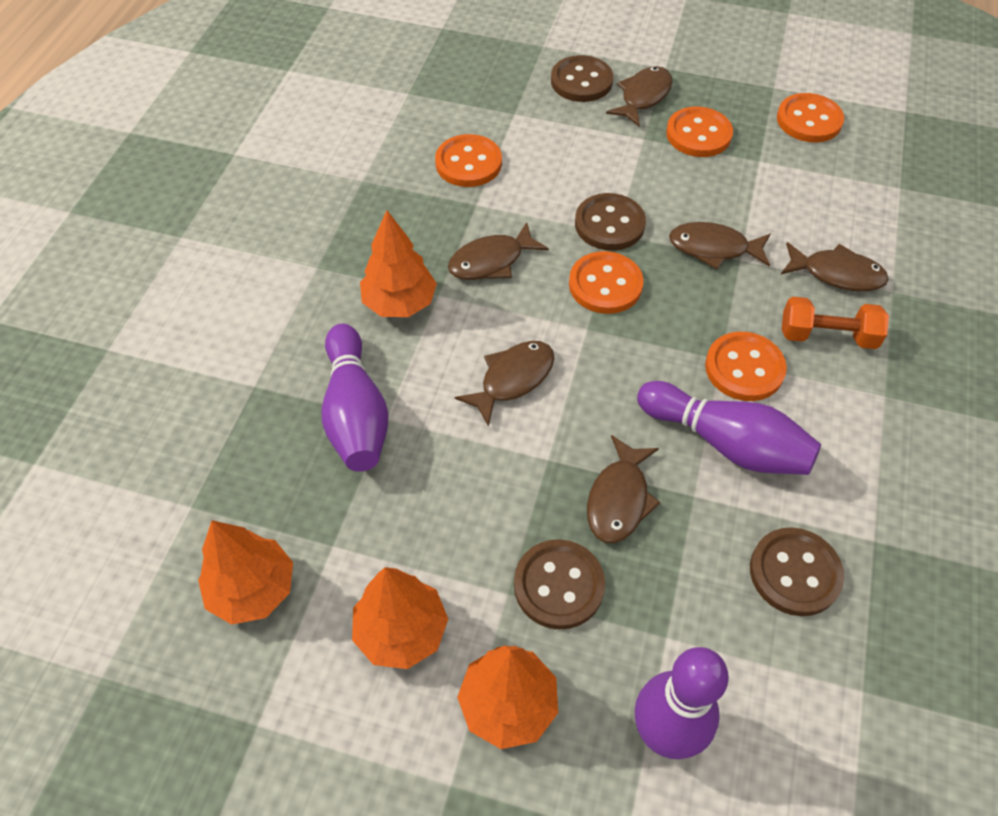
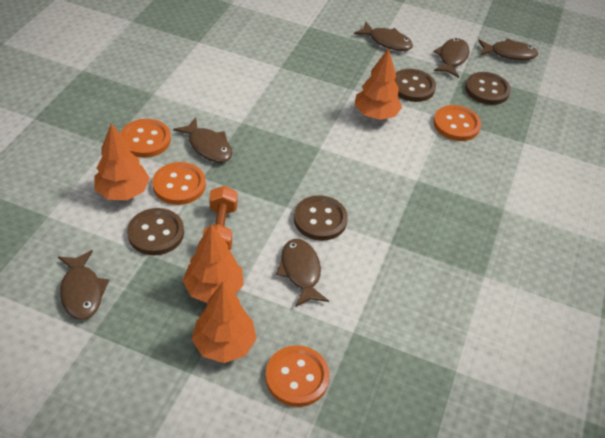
orange button: 5 -> 4
purple bowling pin: 3 -> 0

